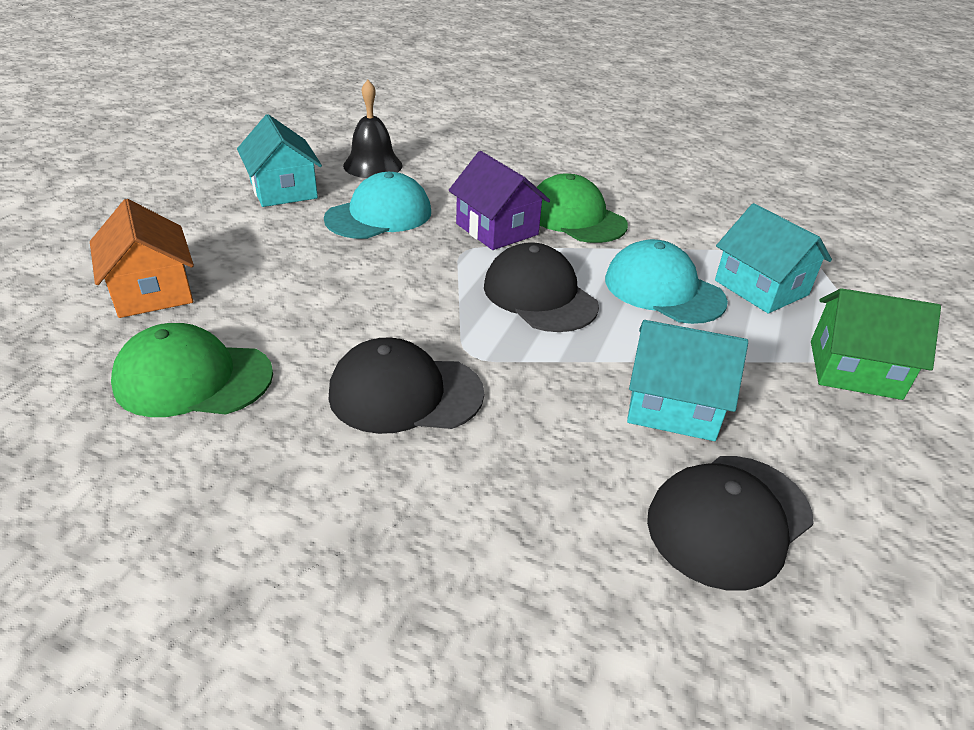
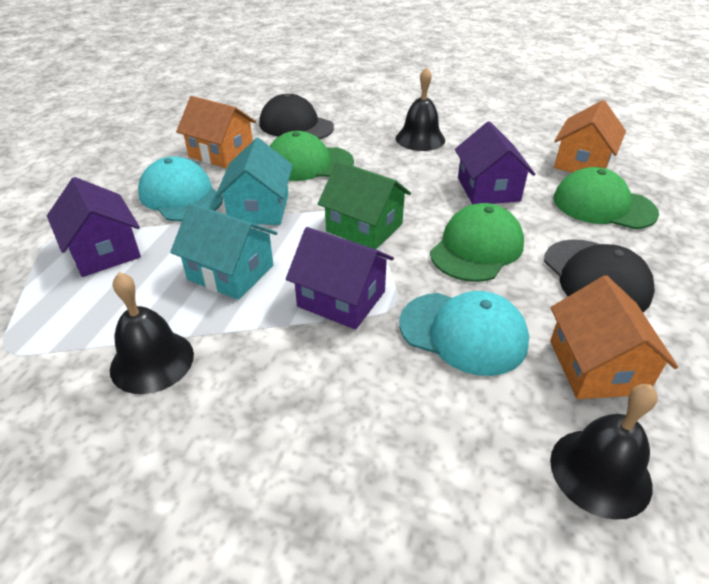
black bell: 1 -> 3
black cap: 3 -> 2
green cap: 2 -> 3
orange house: 1 -> 3
purple house: 1 -> 3
turquoise house: 3 -> 2

